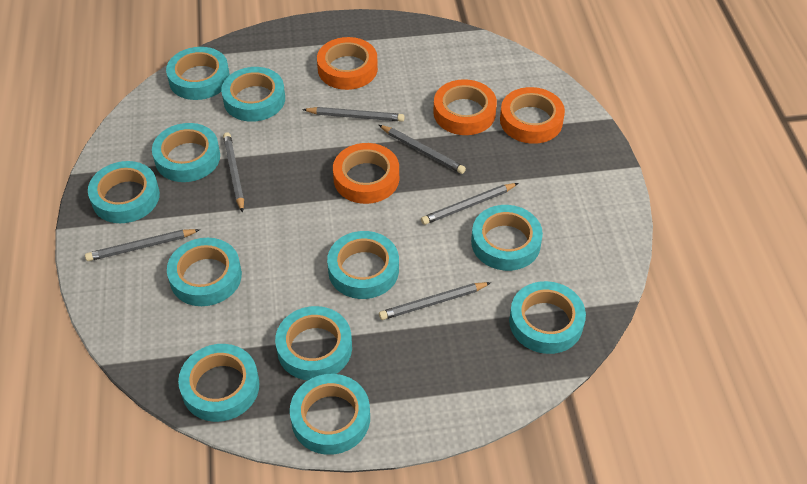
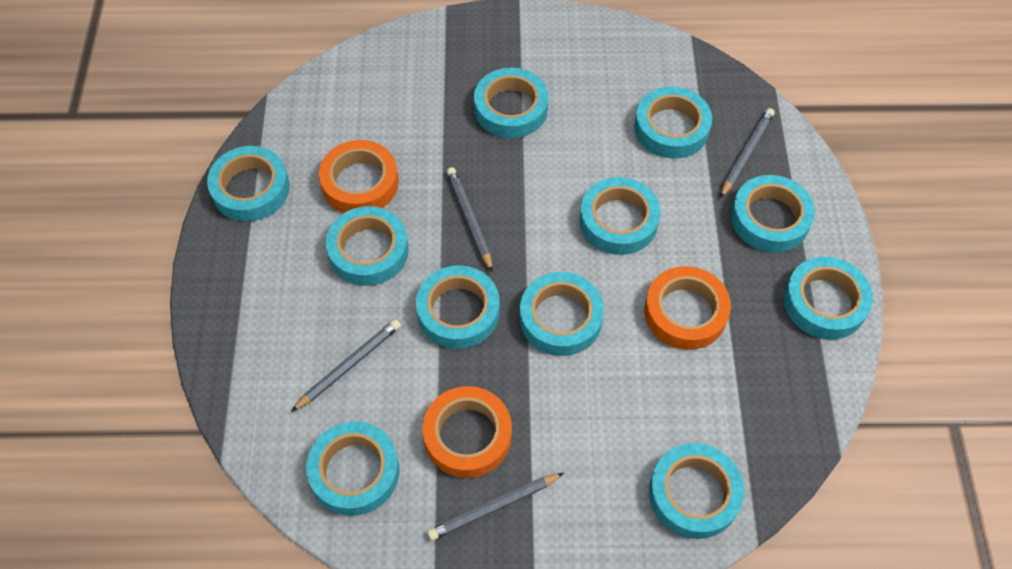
grey pencil: 6 -> 4
orange tape: 4 -> 3

